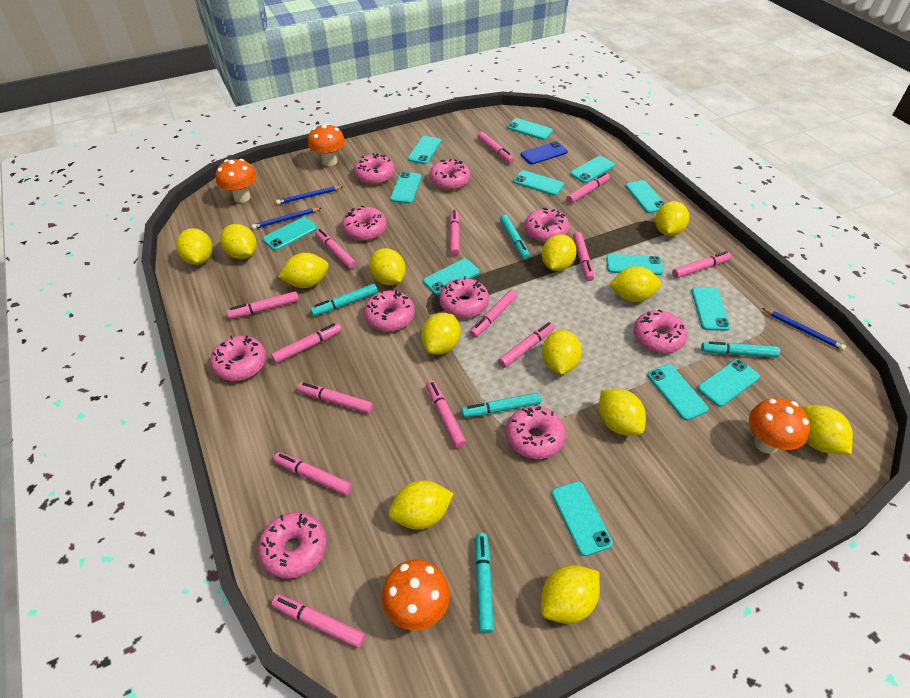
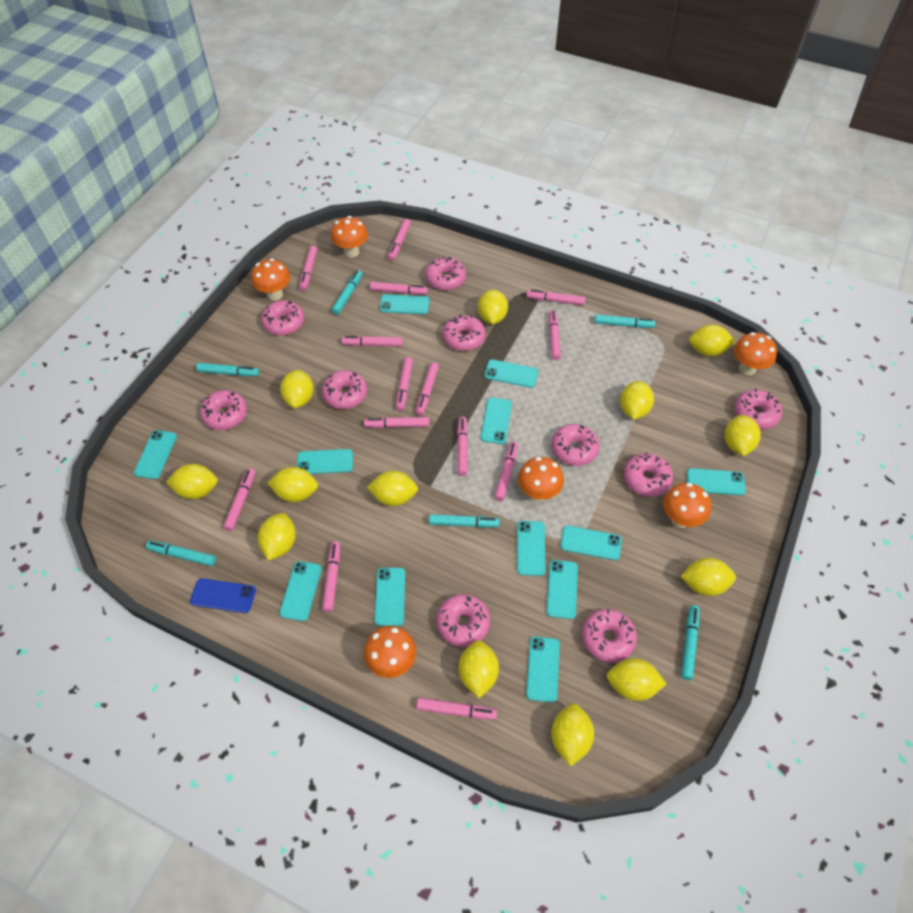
blue pencil: 3 -> 0
orange mushroom: 4 -> 6
turquoise marker: 5 -> 6
turquoise phone: 13 -> 12

